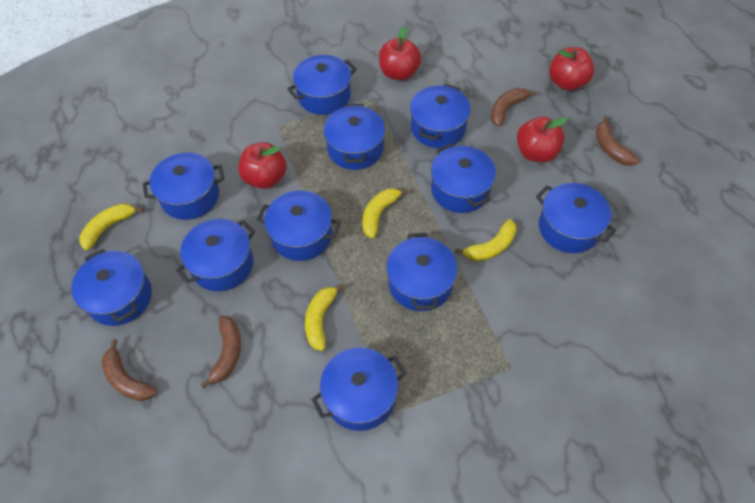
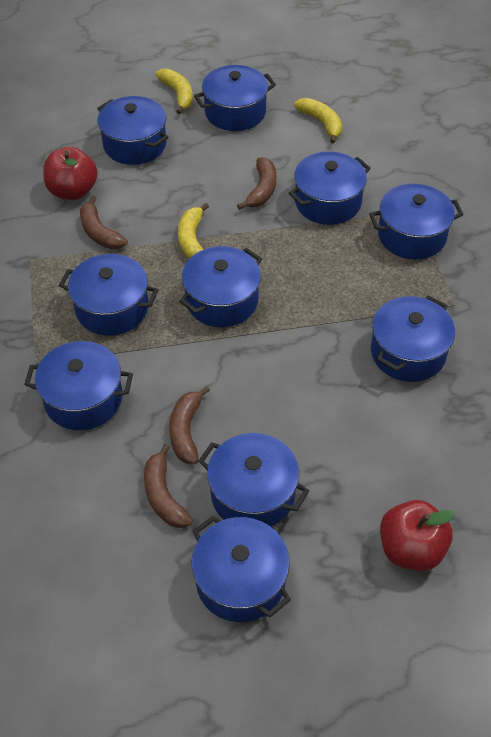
blue pot: 11 -> 10
red apple: 4 -> 2
yellow banana: 4 -> 3

